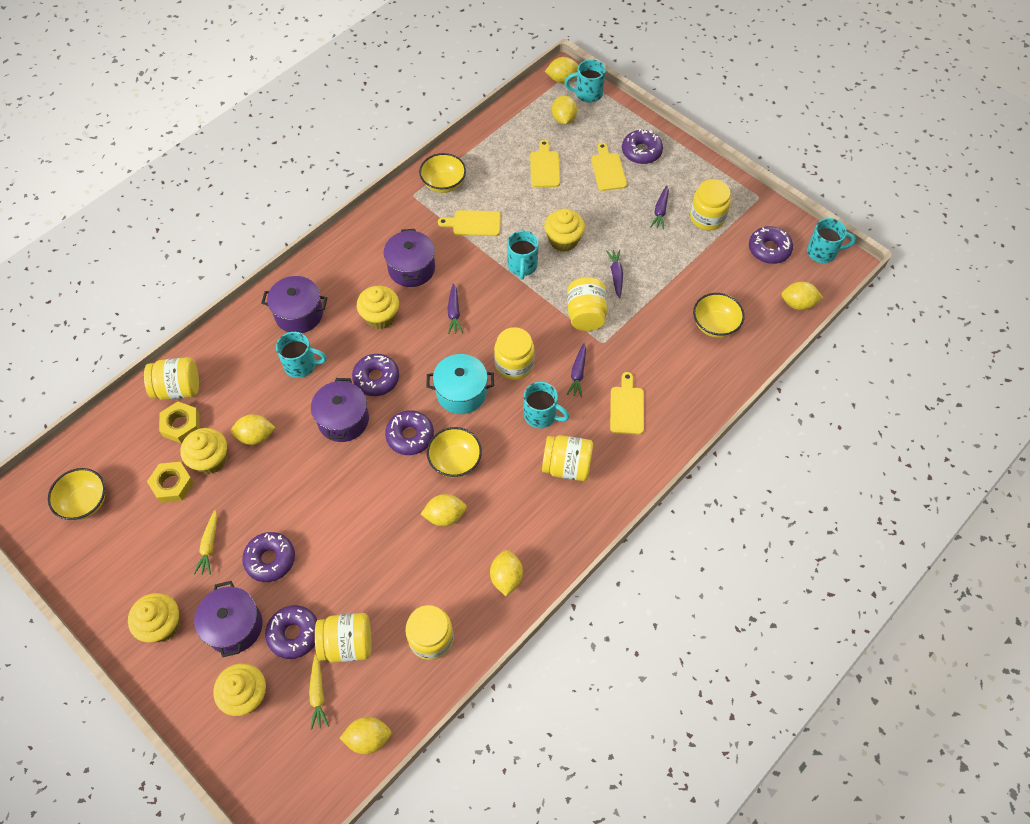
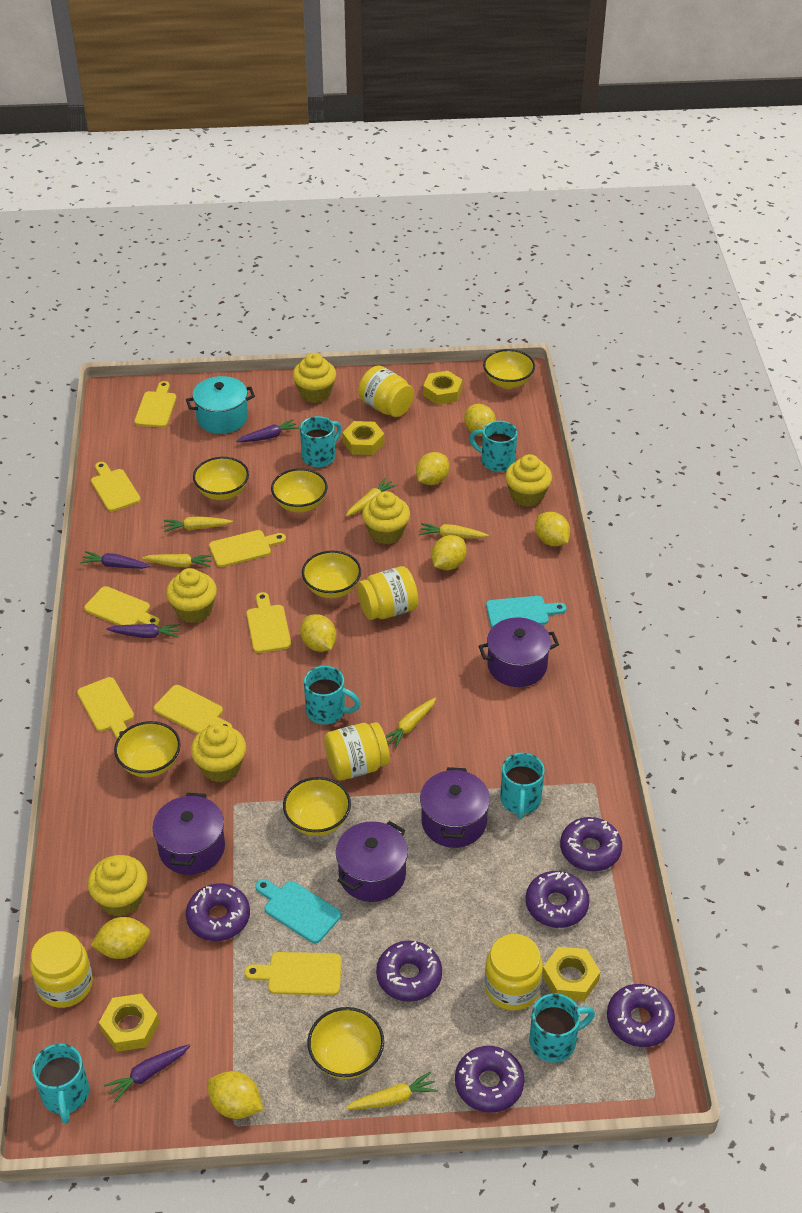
turquoise cutting board: 0 -> 2
turquoise mug: 5 -> 6
yellow bowl: 4 -> 7
yellow carrot: 2 -> 6
yellow cupcake: 5 -> 6
yellow cutting board: 4 -> 8
yellow jar: 7 -> 5
yellow nut: 2 -> 4

